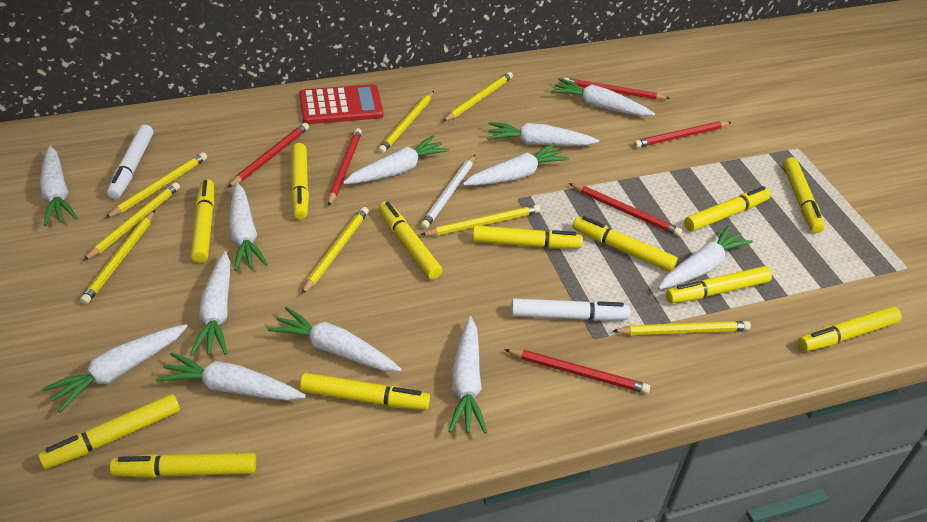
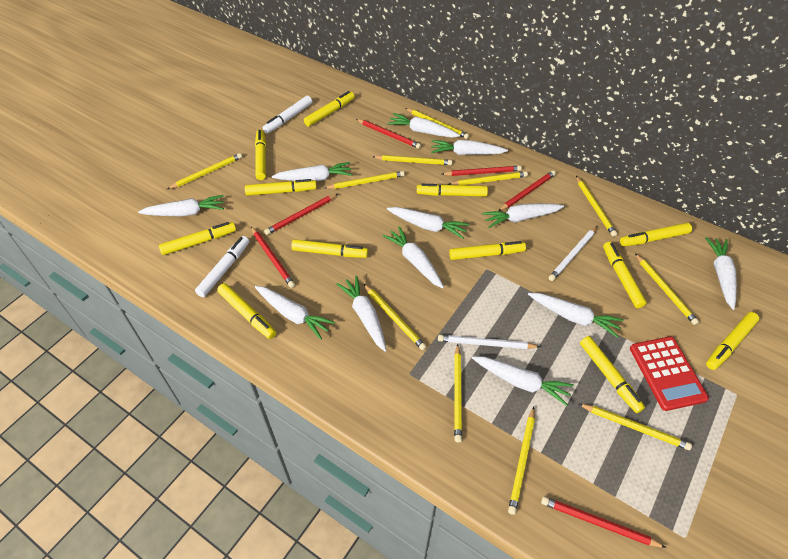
white pencil: 1 -> 2
yellow pencil: 8 -> 11

